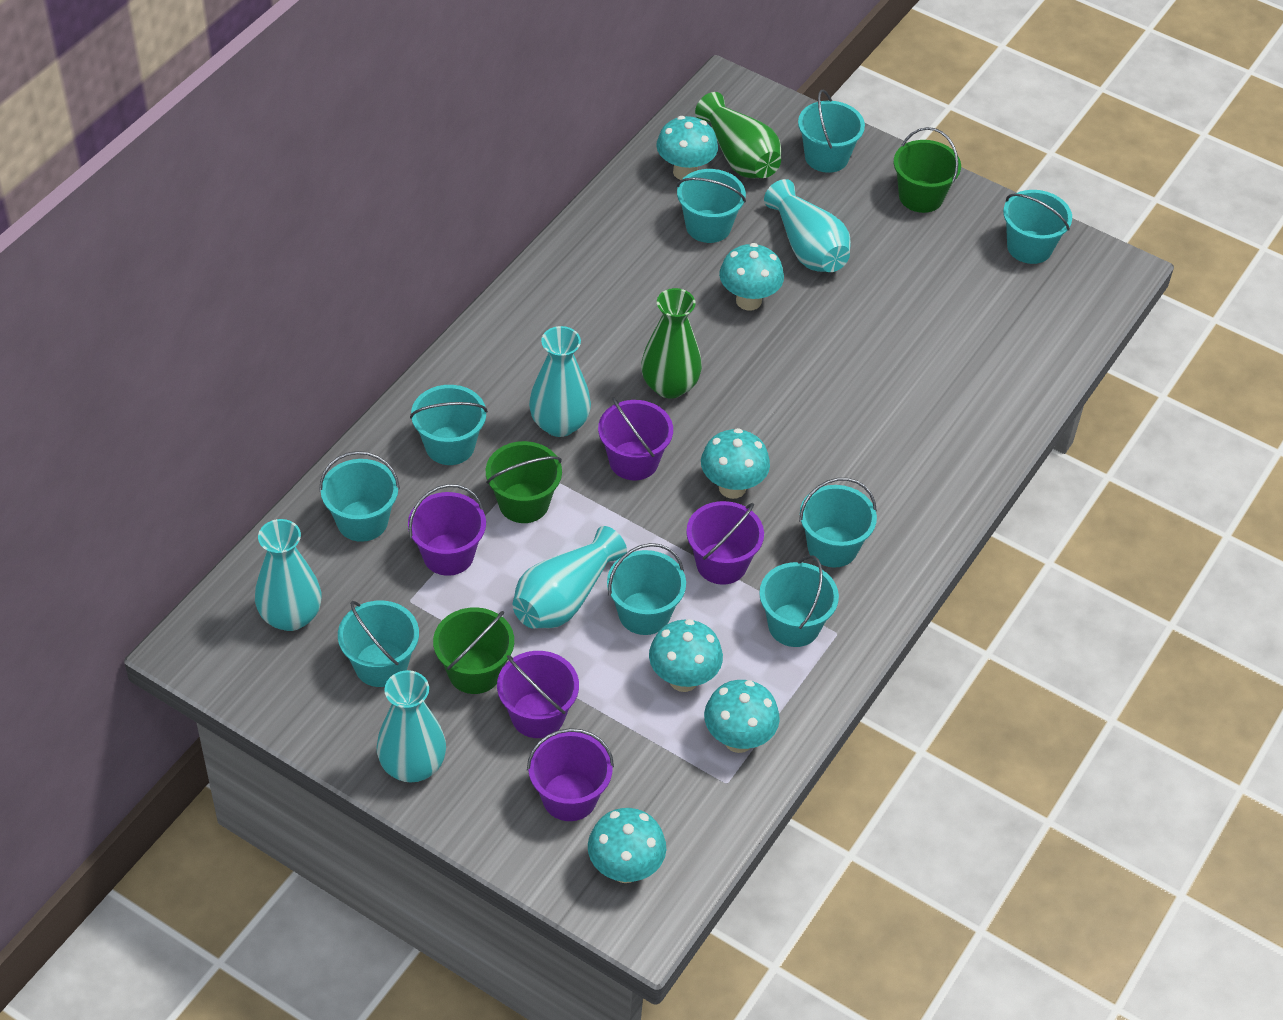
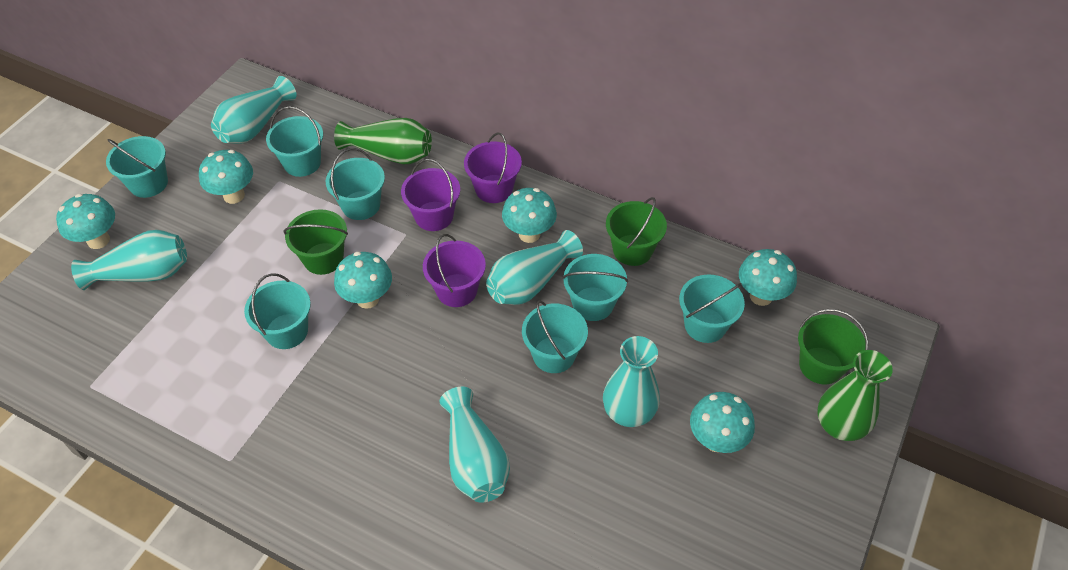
purple bucket: 5 -> 3
turquoise bucket: 9 -> 7

